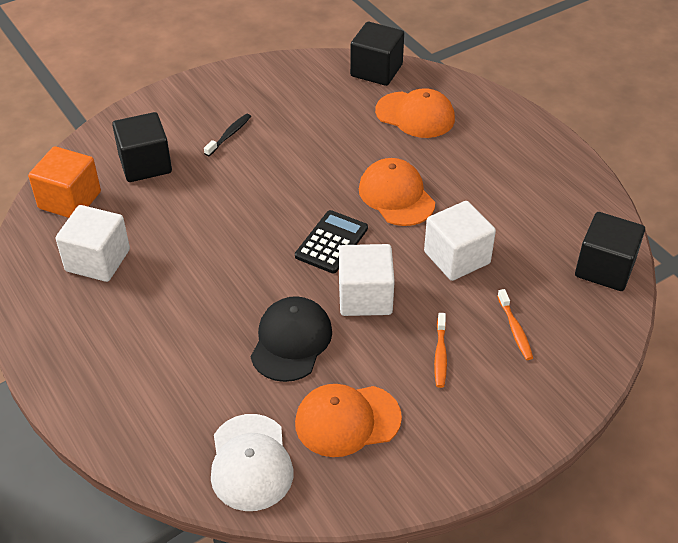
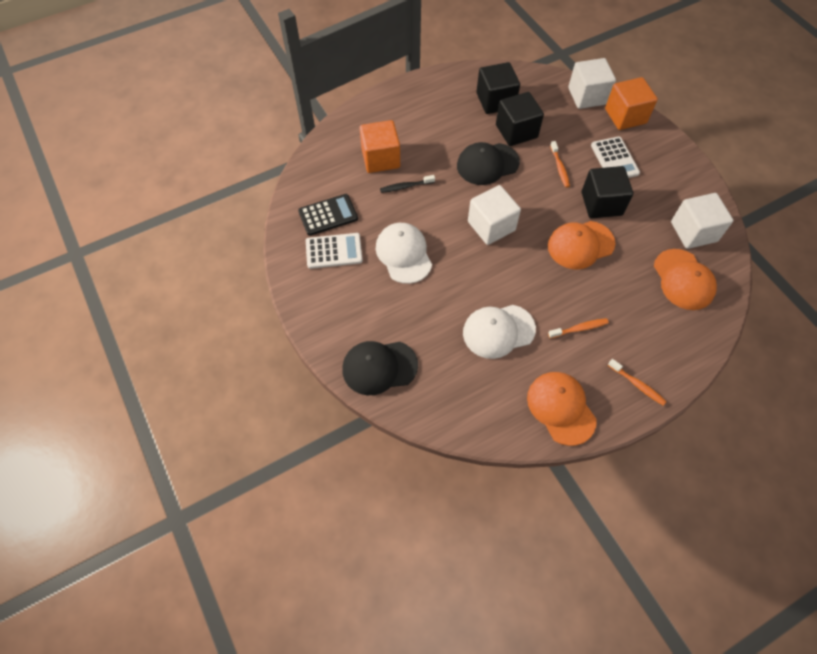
black cap: 1 -> 2
orange cube: 1 -> 2
orange toothbrush: 2 -> 3
white calculator: 0 -> 2
white cap: 1 -> 2

